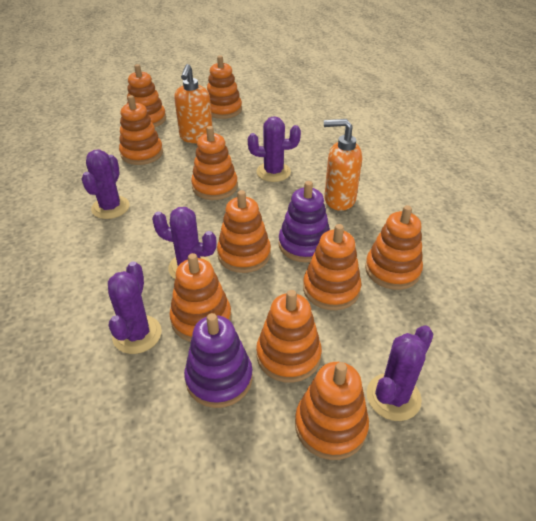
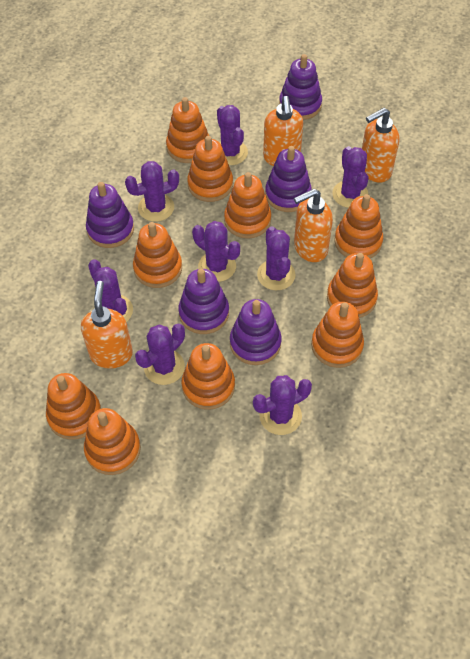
orange soap dispenser: 2 -> 4
purple cactus: 5 -> 8
purple stacking toy: 2 -> 5

